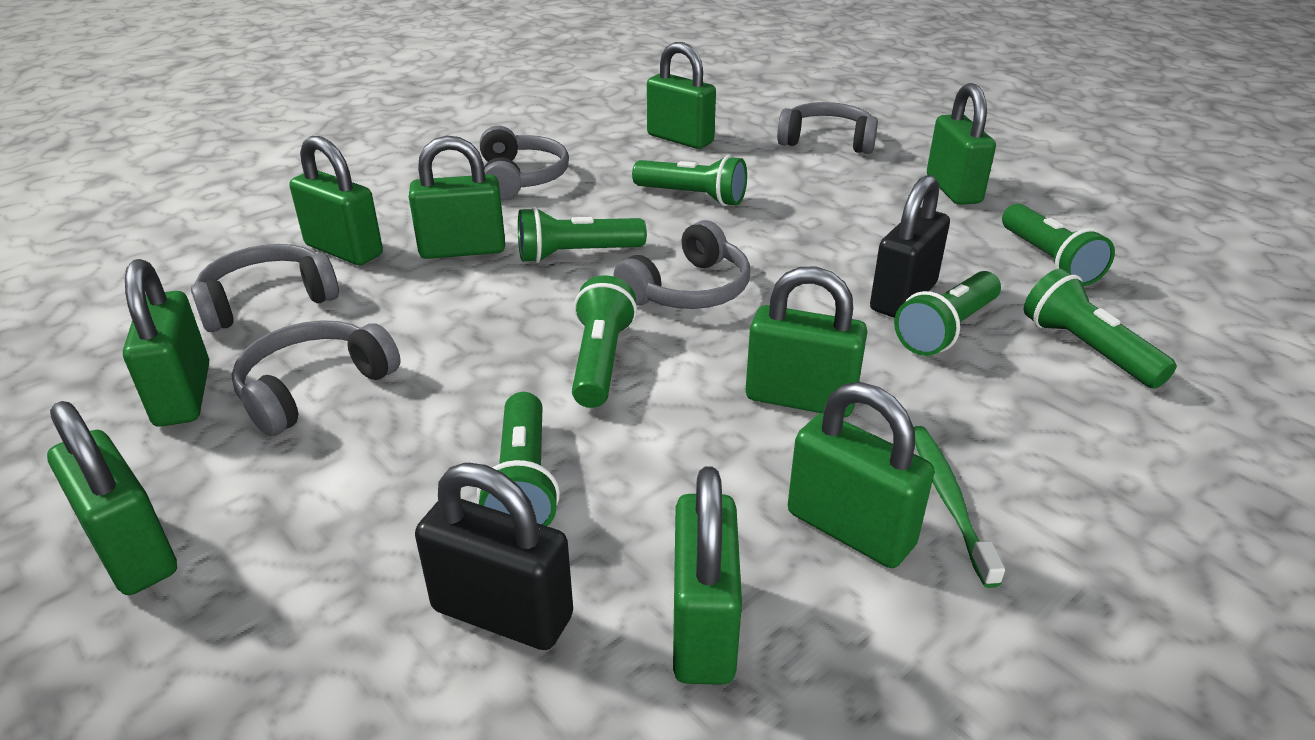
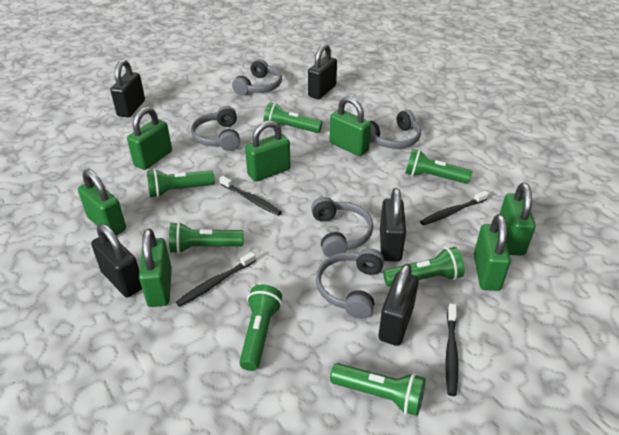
black padlock: 2 -> 5
black toothbrush: 0 -> 4
green padlock: 9 -> 7
green toothbrush: 1 -> 0

